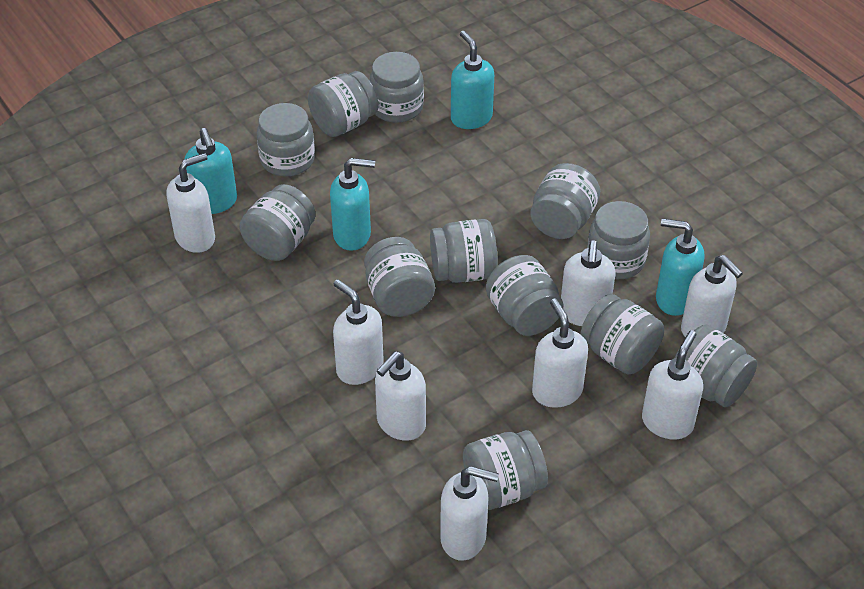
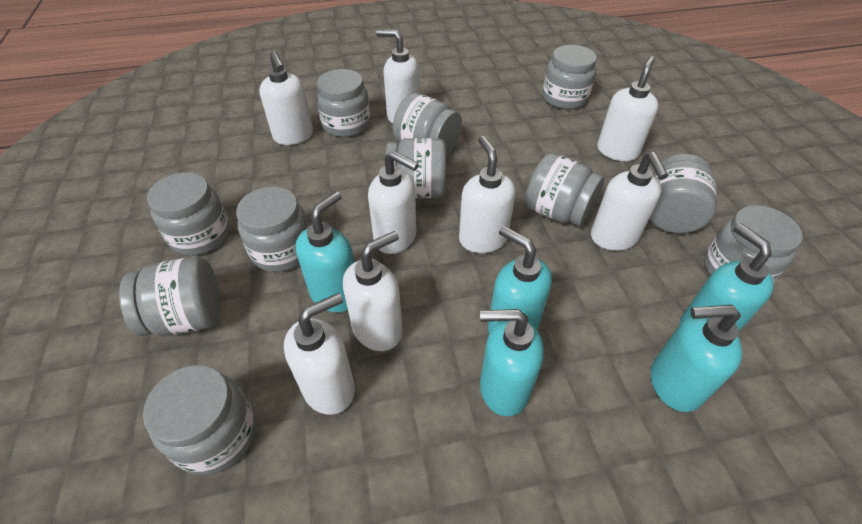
grey jar: 12 -> 11
turquoise soap dispenser: 4 -> 5

